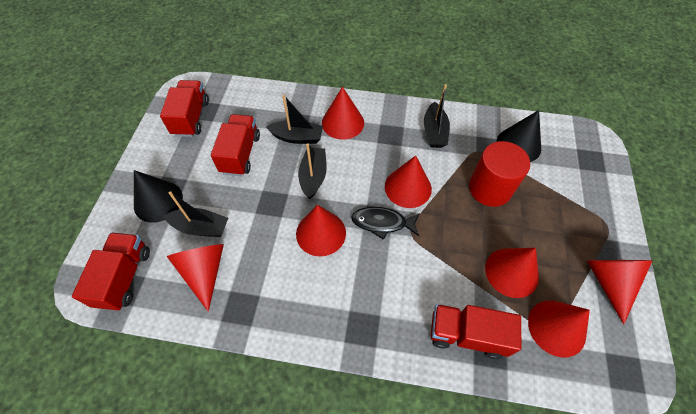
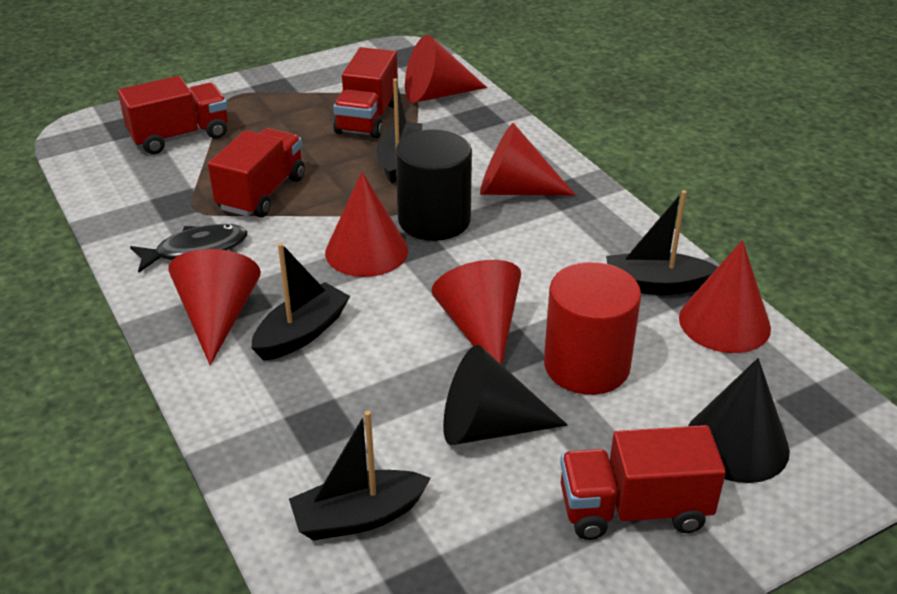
black cylinder: 0 -> 1
red cone: 7 -> 6

